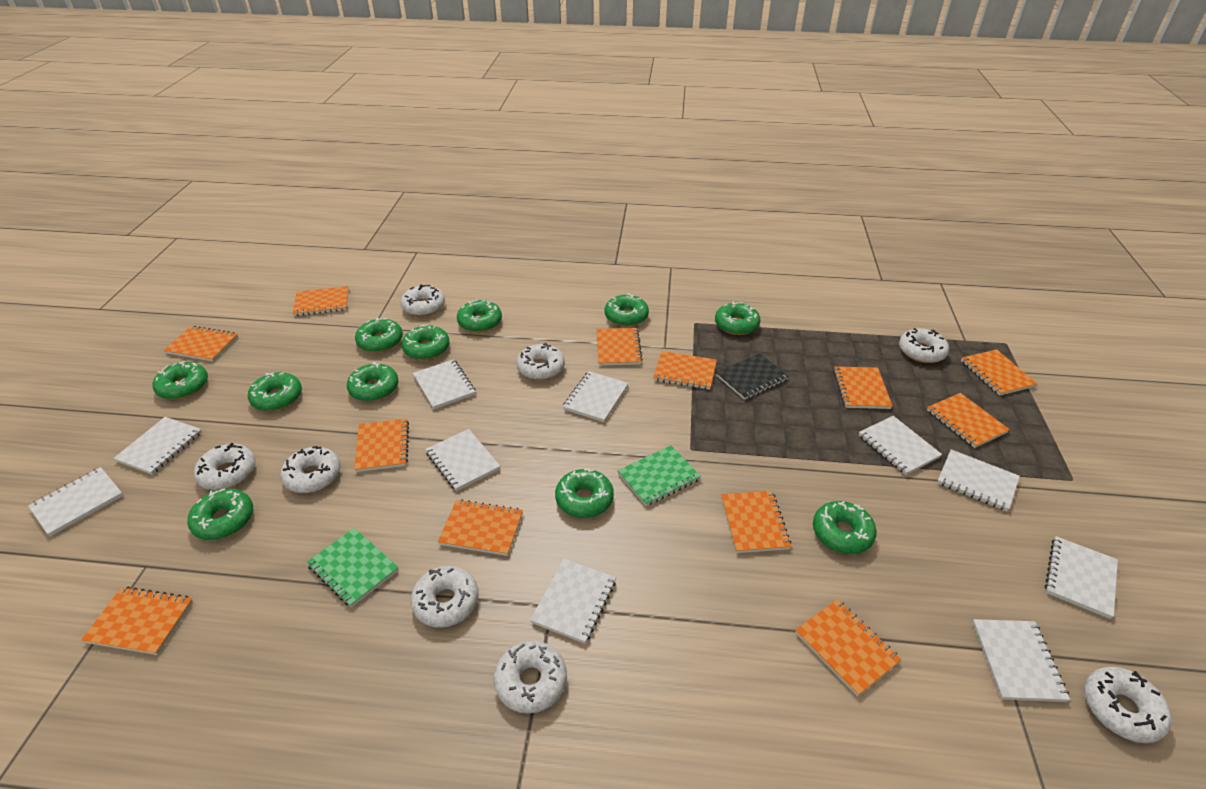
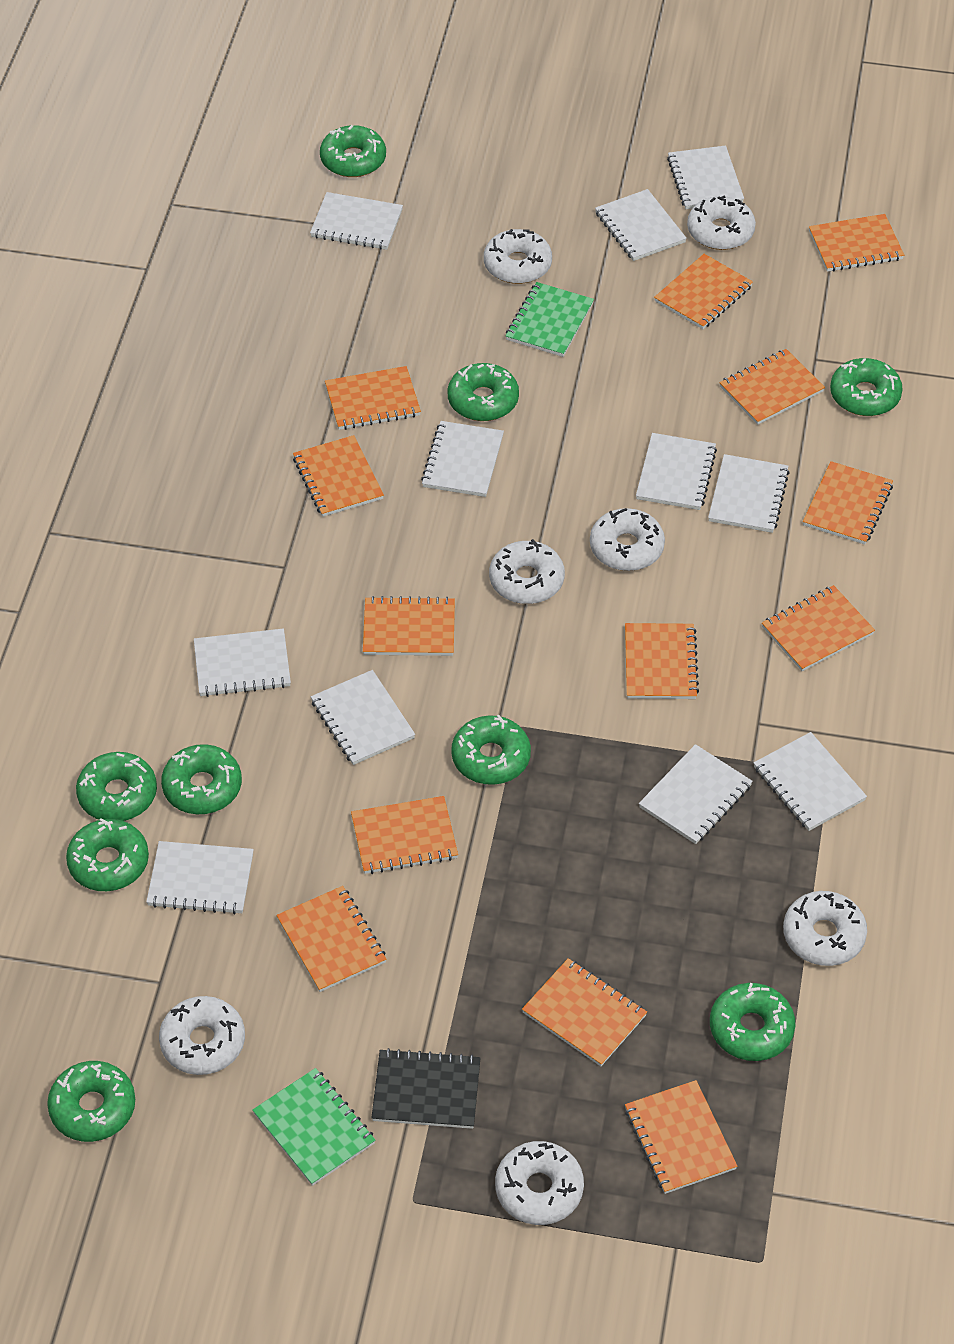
green donut: 11 -> 9
orange notebook: 12 -> 13
white donut: 8 -> 7
white notebook: 10 -> 11

